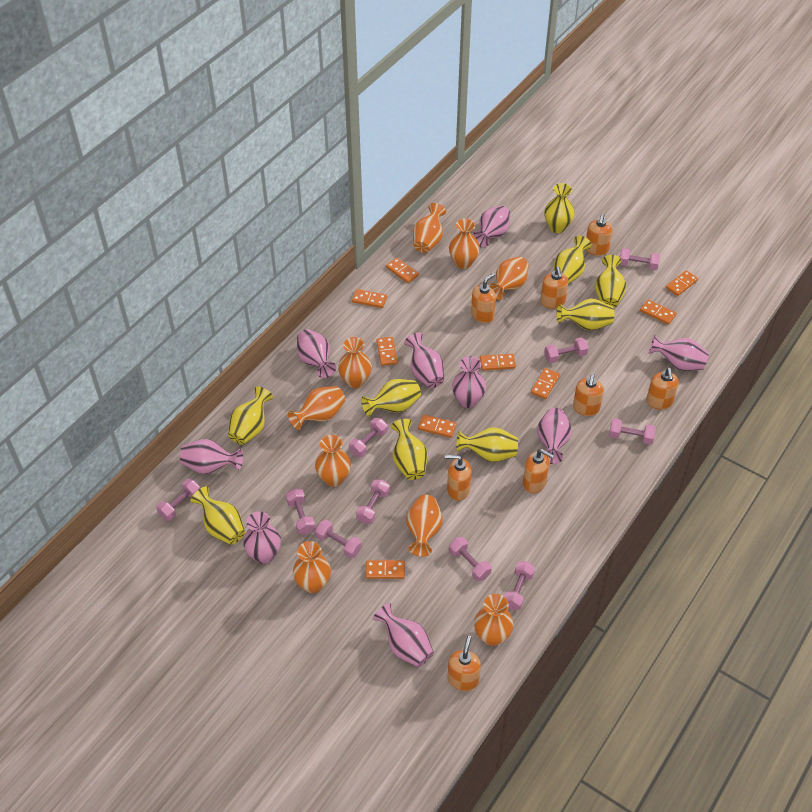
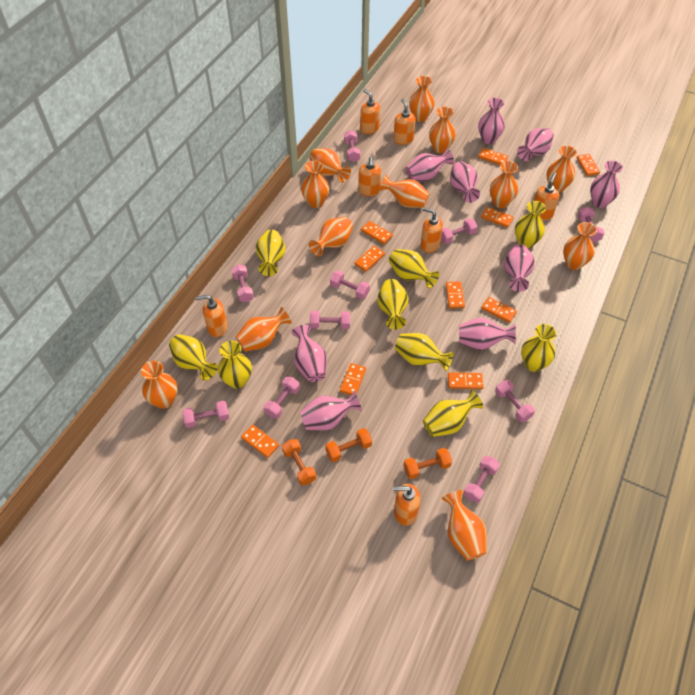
orange domino: 9 -> 10
orange dumbbell: 0 -> 3
orange soap dispenser: 8 -> 7
orange vase: 9 -> 12

